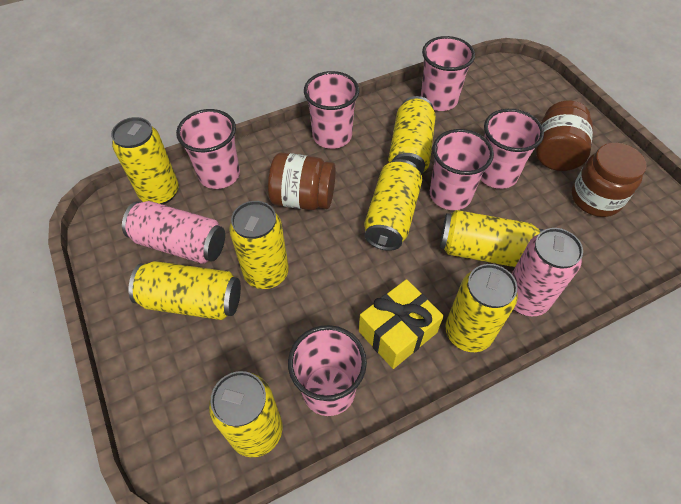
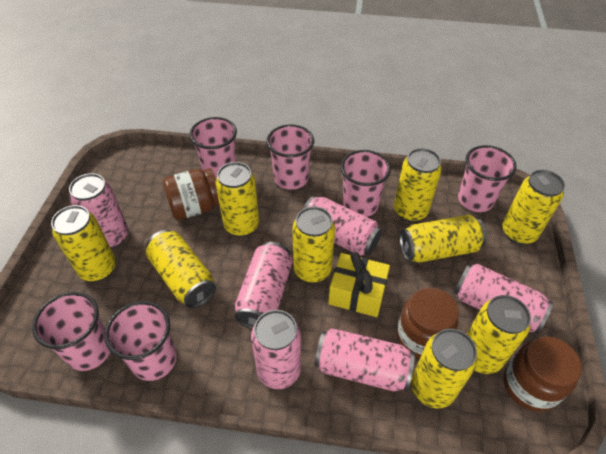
pink can: 2 -> 6
yellow can: 8 -> 9

